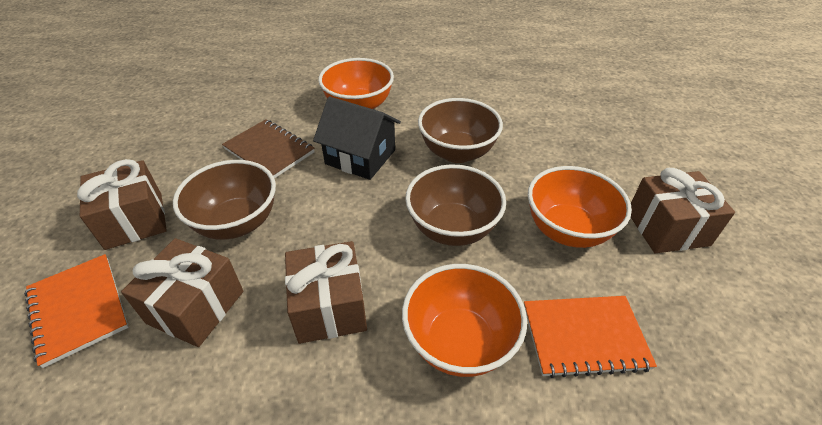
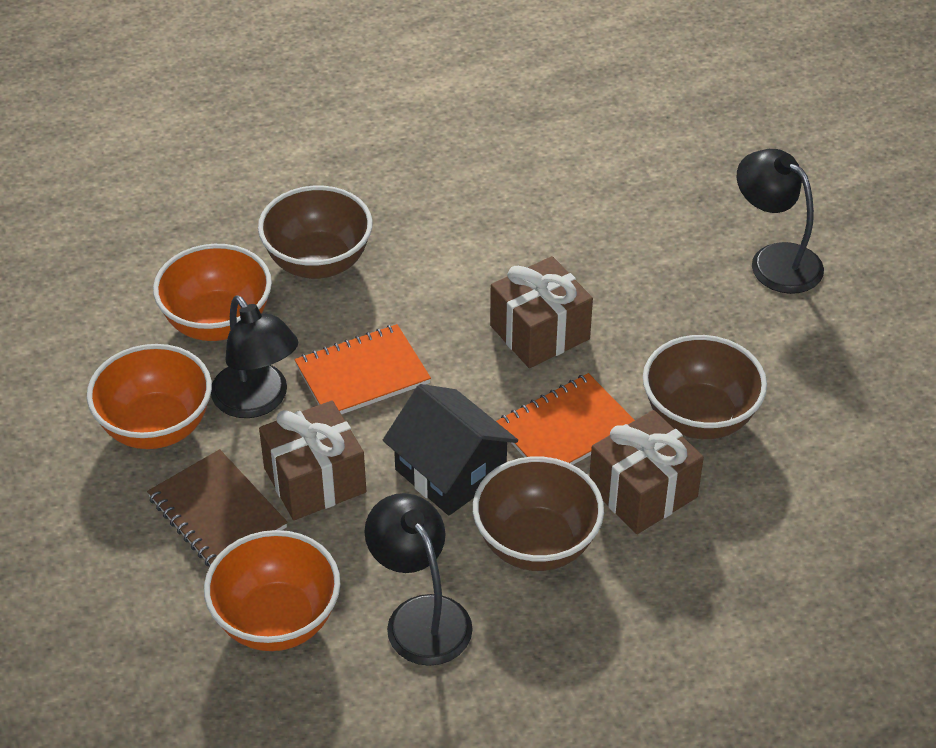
black lamp: 0 -> 3
brown gift: 4 -> 3

